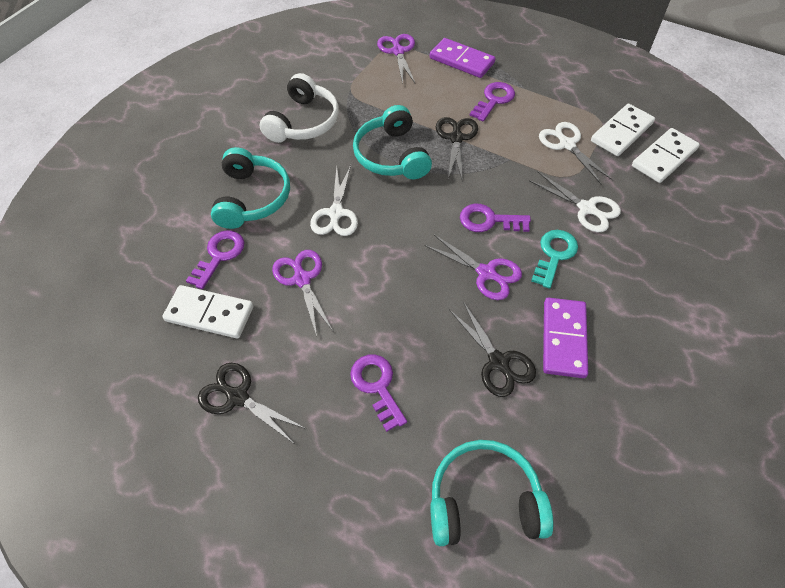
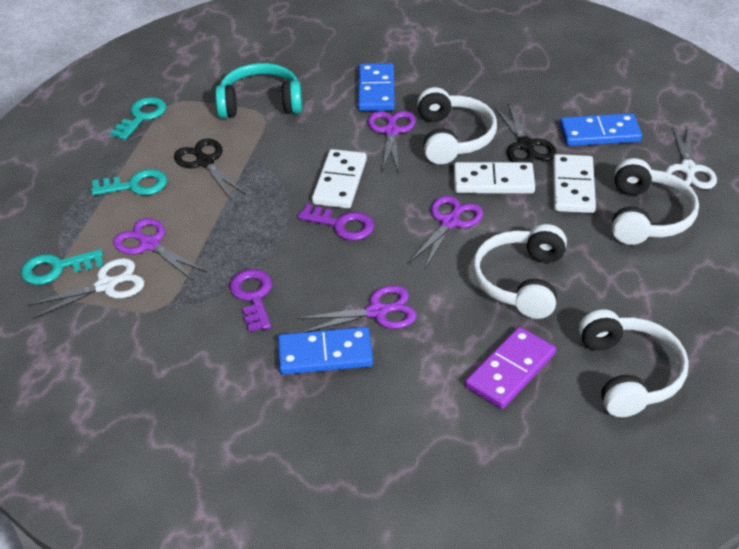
black scissors: 3 -> 2
blue domino: 0 -> 3
purple domino: 2 -> 1
purple key: 4 -> 2
purple scissors: 3 -> 4
turquoise headphones: 3 -> 1
turquoise key: 1 -> 3
white headphones: 1 -> 4
white scissors: 3 -> 2

